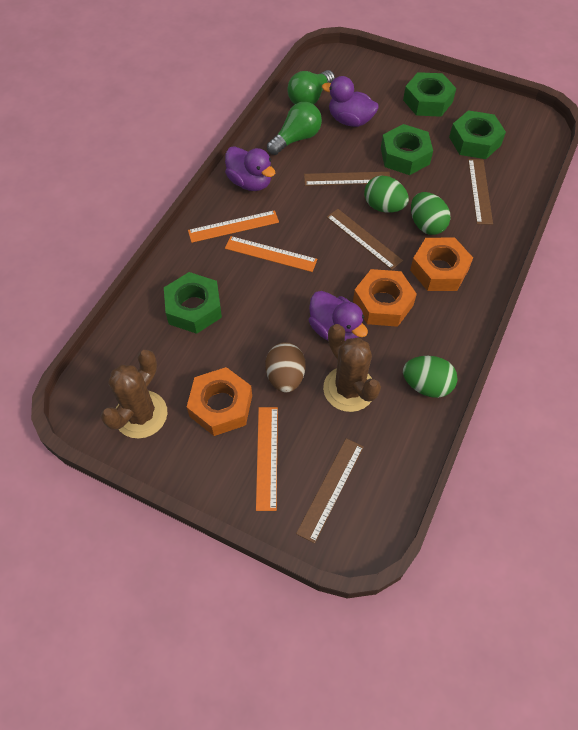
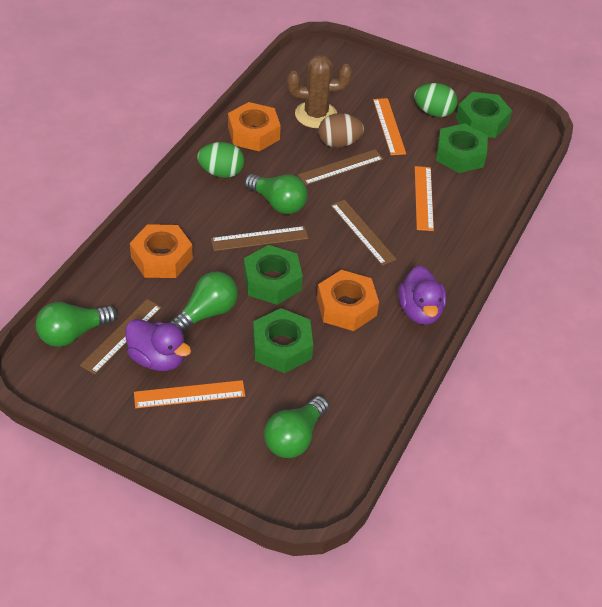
brown cactus: 2 -> 1
green egg: 3 -> 2
green light bulb: 2 -> 4
purple duck: 3 -> 2

